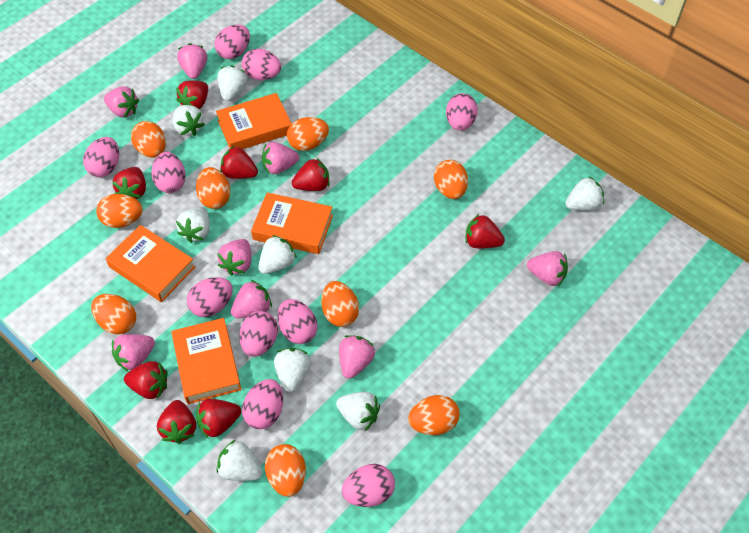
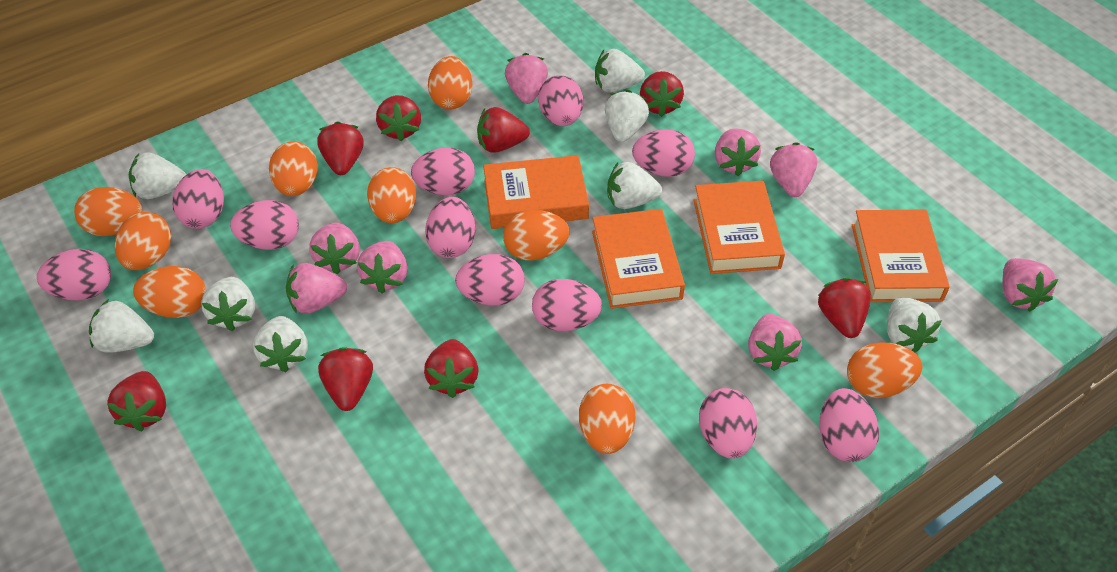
pink egg: 10 -> 11

